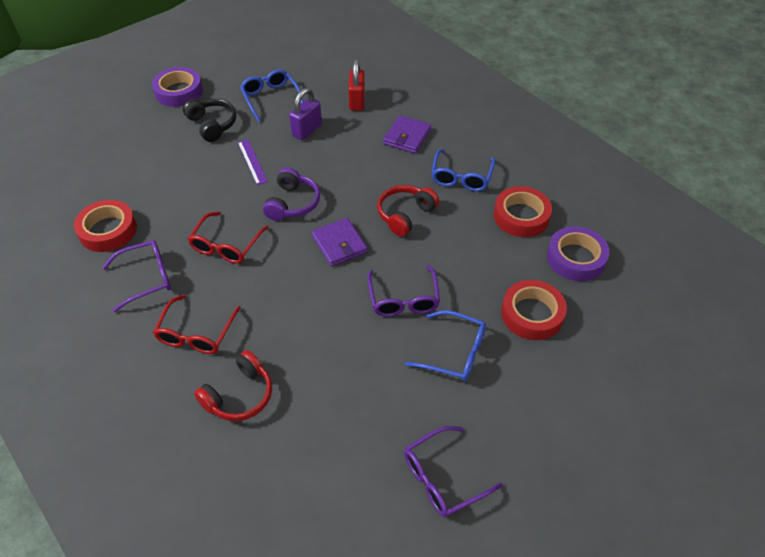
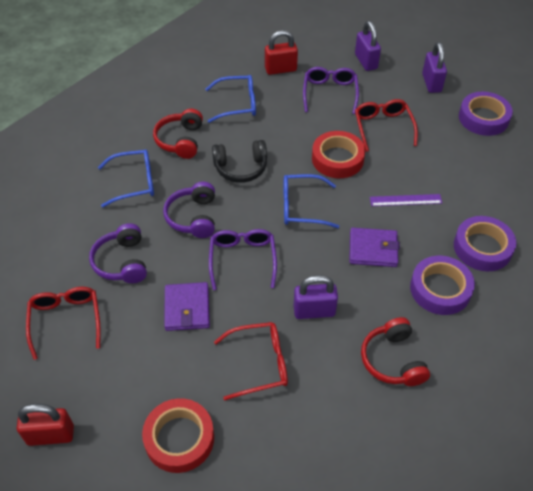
purple glasses: 3 -> 2
purple headphones: 1 -> 2
purple padlock: 1 -> 3
purple tape: 2 -> 3
red glasses: 2 -> 3
red padlock: 1 -> 2
red tape: 3 -> 2

